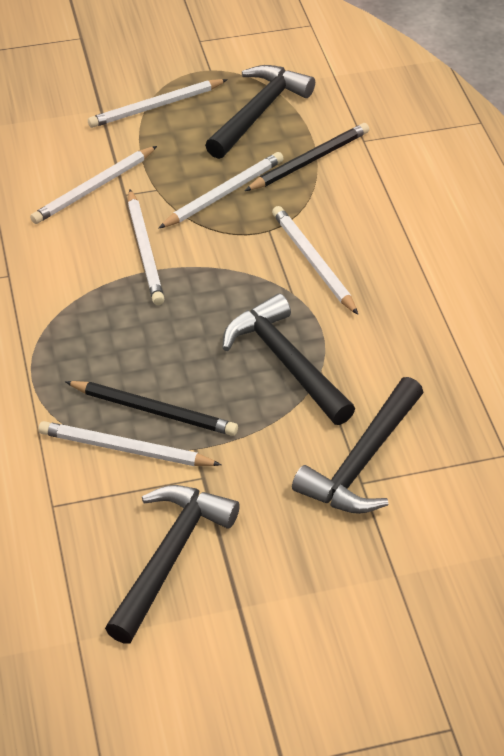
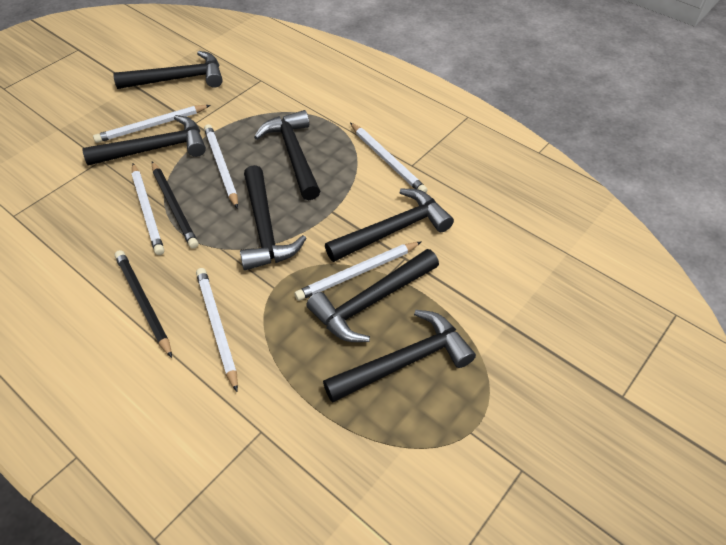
black hammer: 4 -> 7

